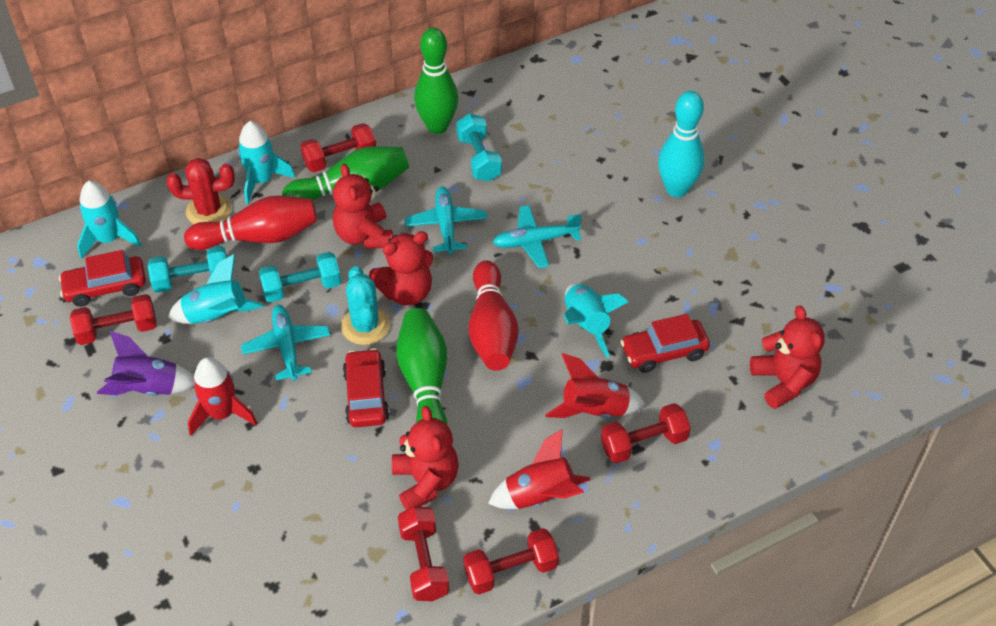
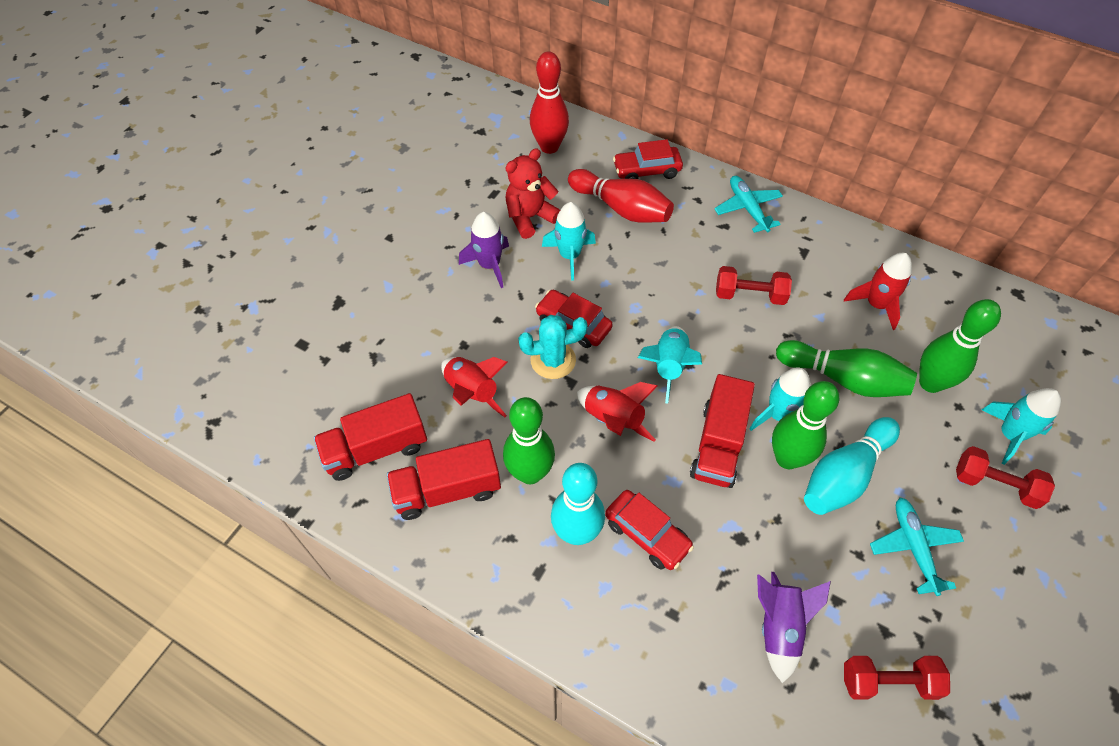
green bowling pin: 3 -> 4
purple rocket: 1 -> 2
red cactus: 1 -> 0
red dumbbell: 5 -> 3
red teddy bear: 4 -> 1
red truck: 0 -> 3
turquoise bowling pin: 1 -> 2
turquoise dumbbell: 3 -> 0
turquoise plane: 3 -> 2

